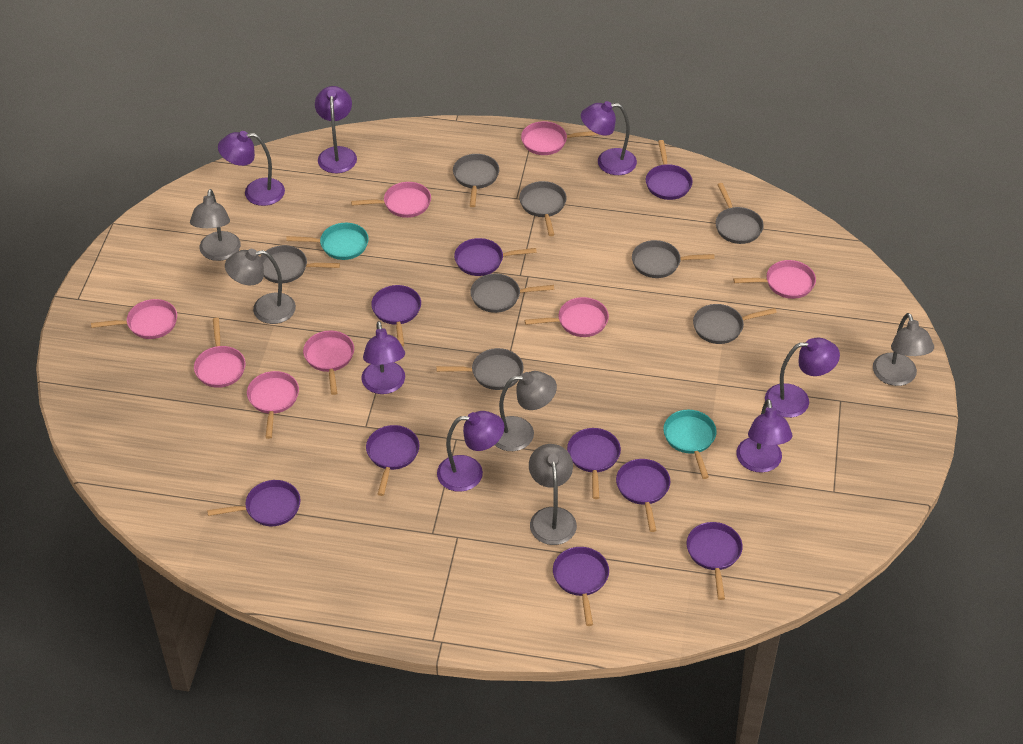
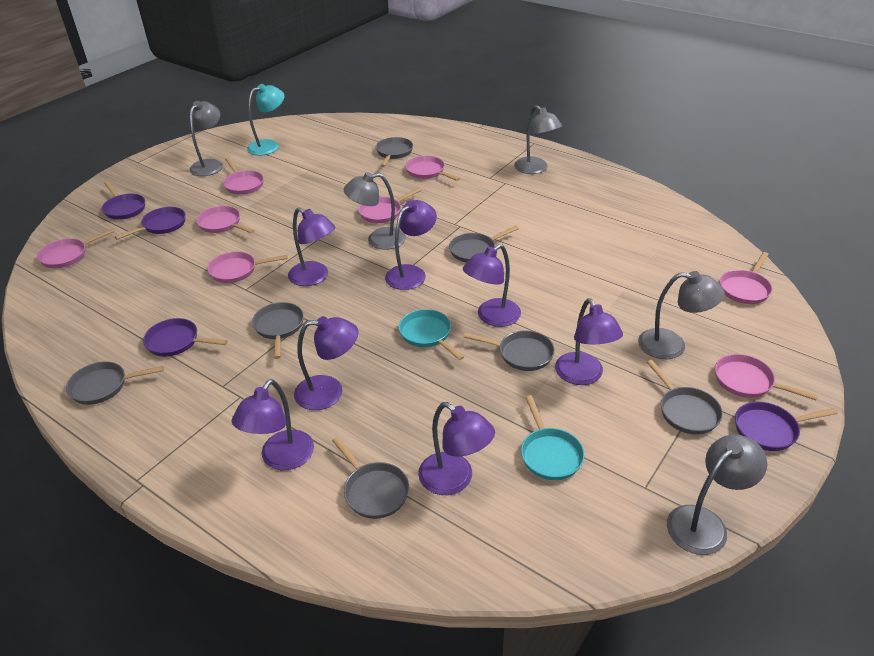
grey pan: 8 -> 7
purple pan: 9 -> 4
turquoise lamp: 0 -> 1

